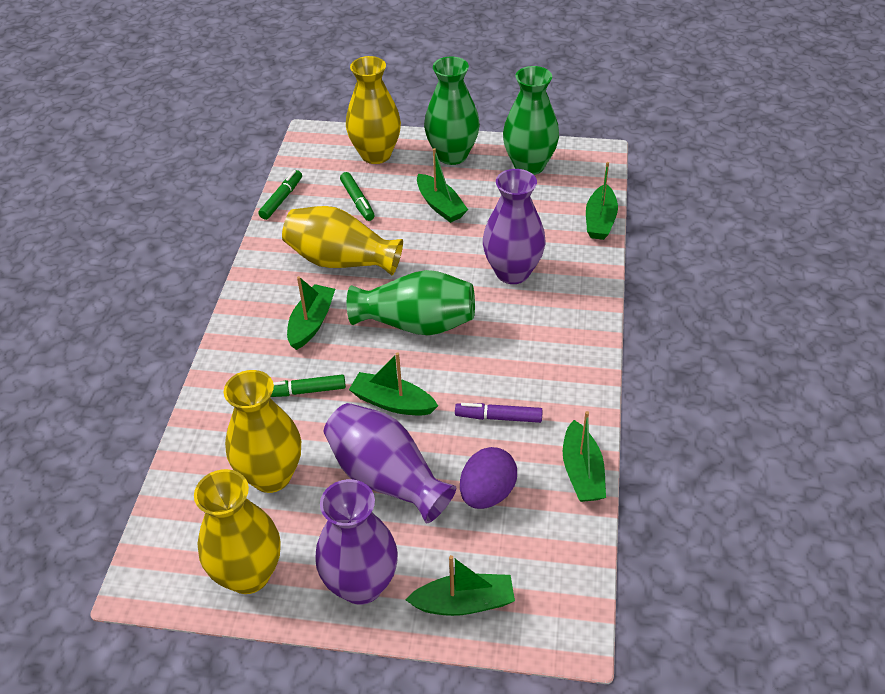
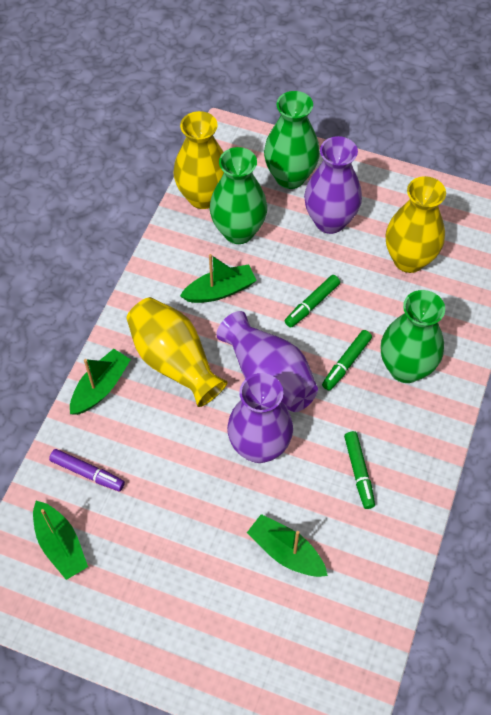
green boat: 6 -> 4
purple egg: 1 -> 0
yellow vase: 4 -> 3

